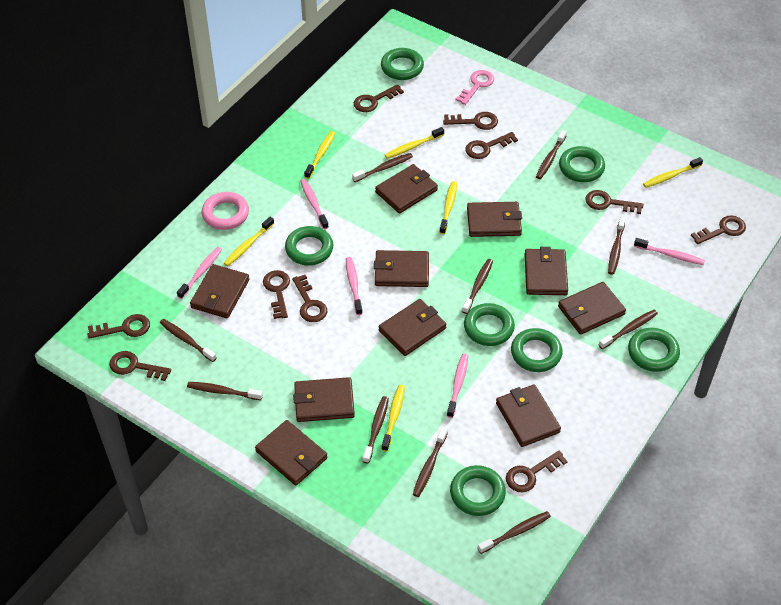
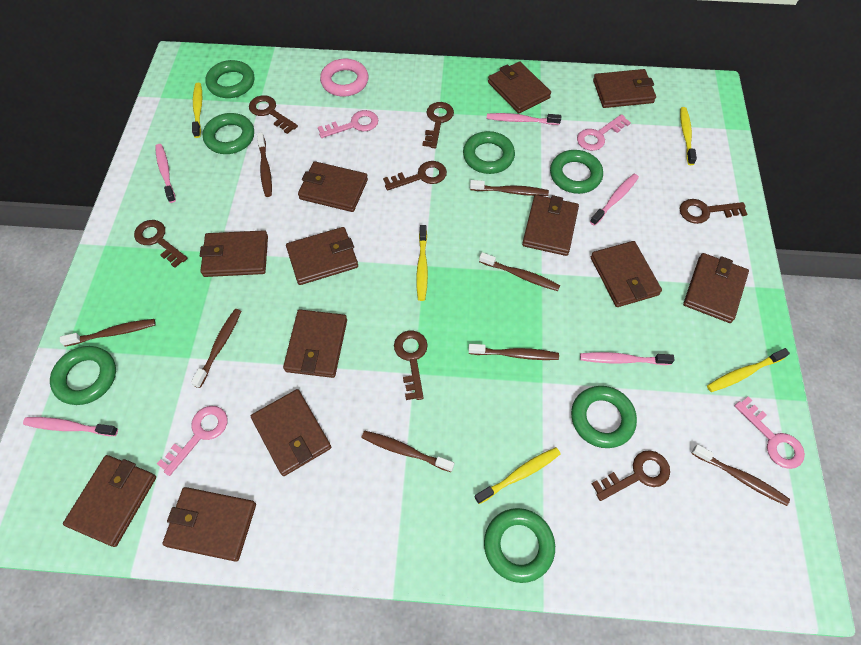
brown key: 10 -> 7
brown toothbrush: 10 -> 8
brown wallet: 10 -> 12
pink key: 1 -> 4
yellow toothbrush: 6 -> 5

